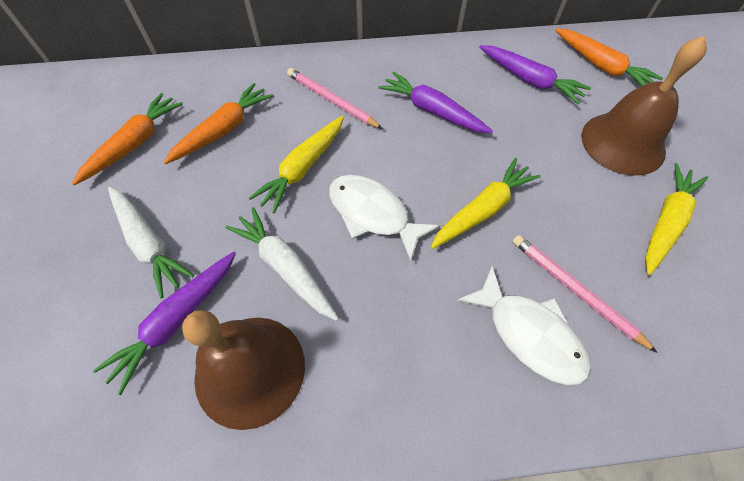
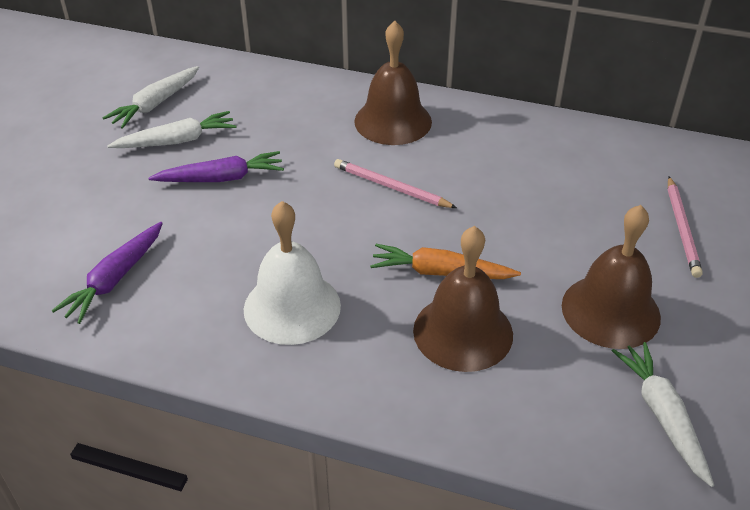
brown bell: 2 -> 3
orange carrot: 3 -> 1
purple carrot: 3 -> 2
white bell: 0 -> 1
white carrot: 2 -> 3
white fish: 2 -> 0
yellow carrot: 3 -> 0

